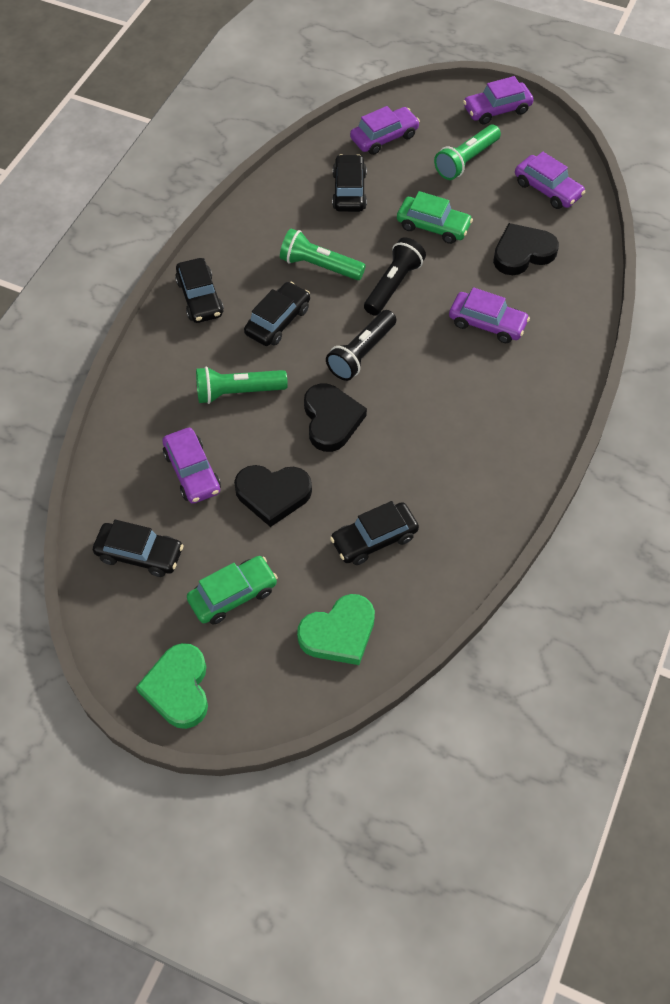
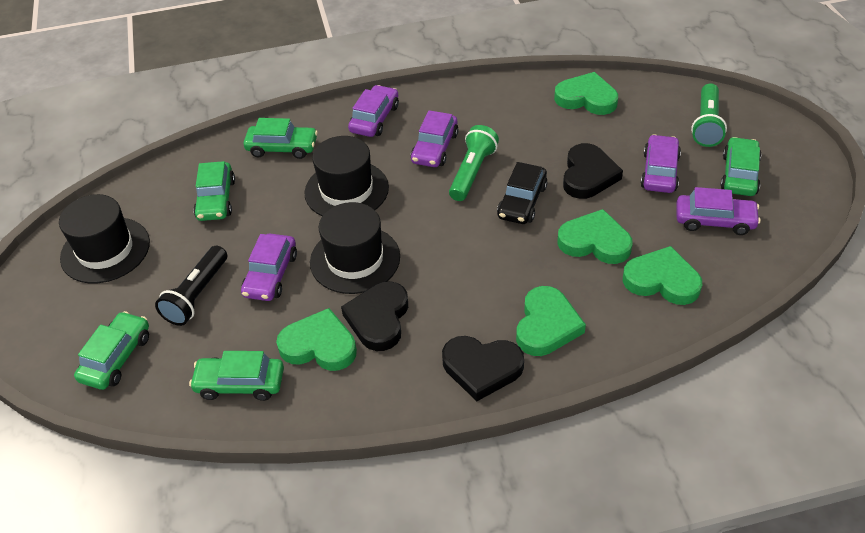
black car: 5 -> 1
black flashlight: 2 -> 1
black hat: 0 -> 3
green car: 2 -> 5
green flashlight: 3 -> 2
green heart: 2 -> 5

